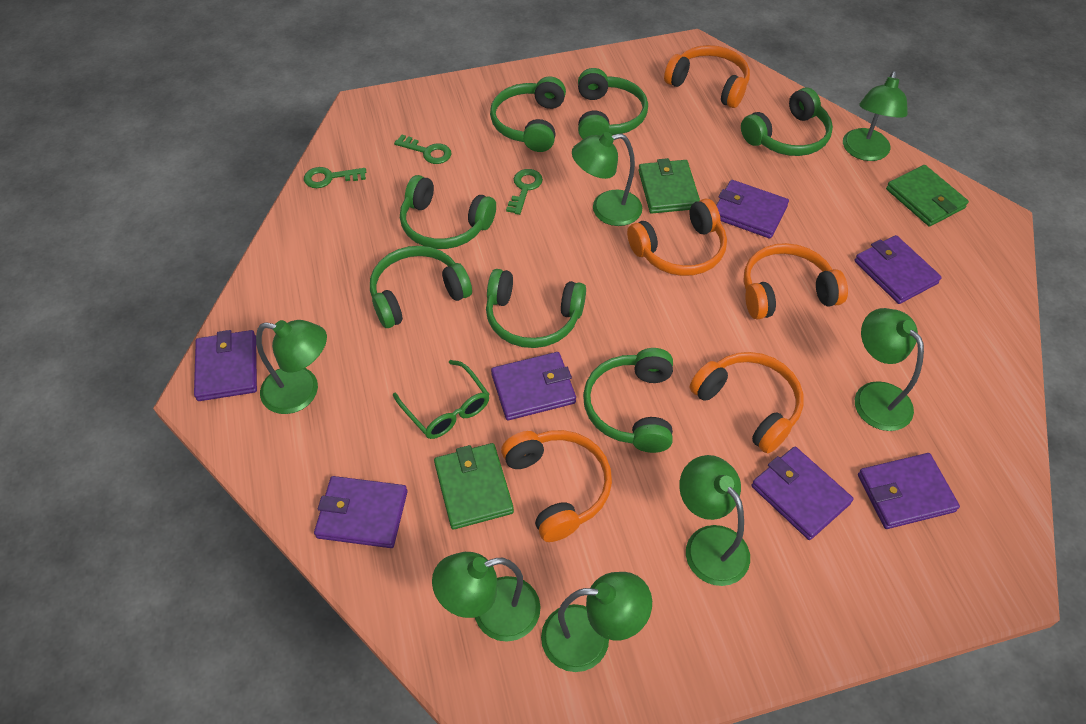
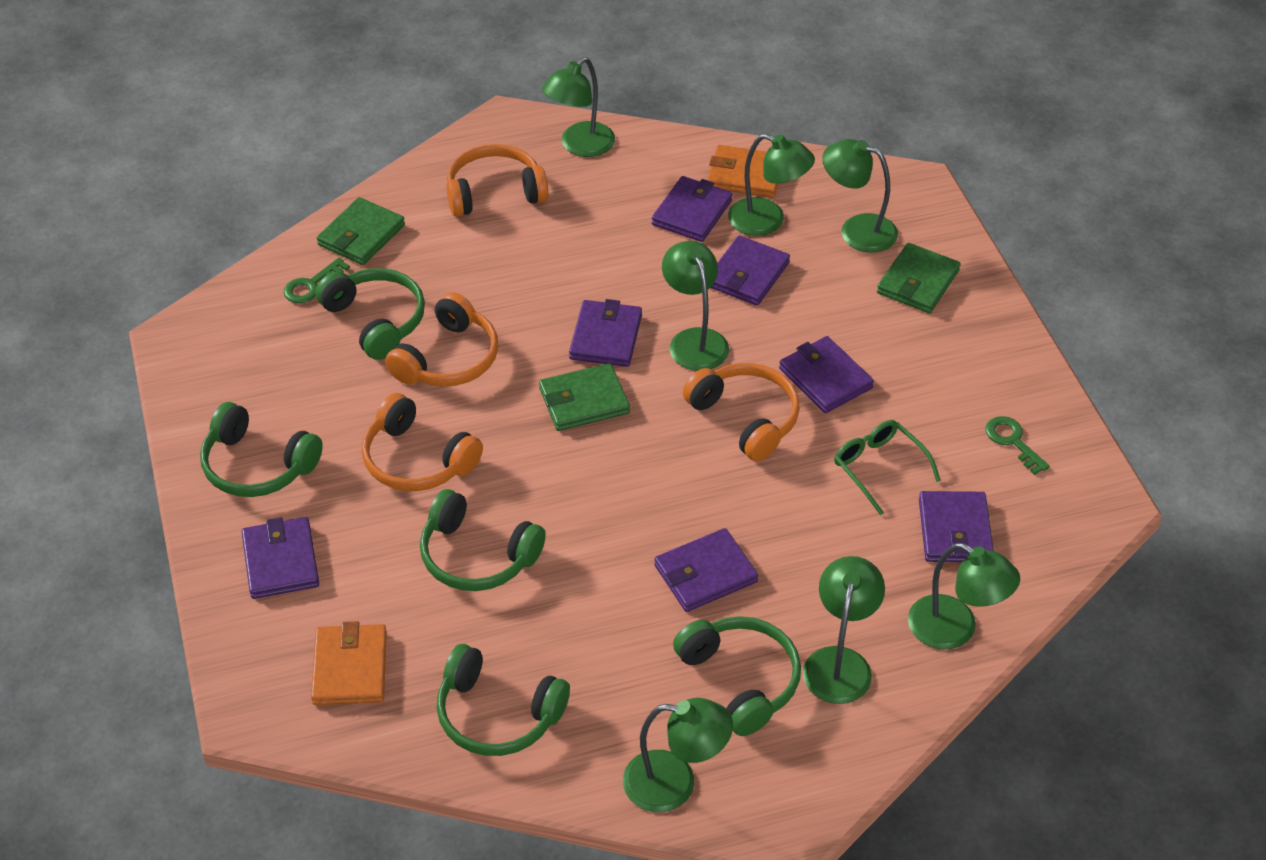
green headphones: 7 -> 5
green key: 3 -> 2
orange headphones: 5 -> 4
orange wallet: 0 -> 2

